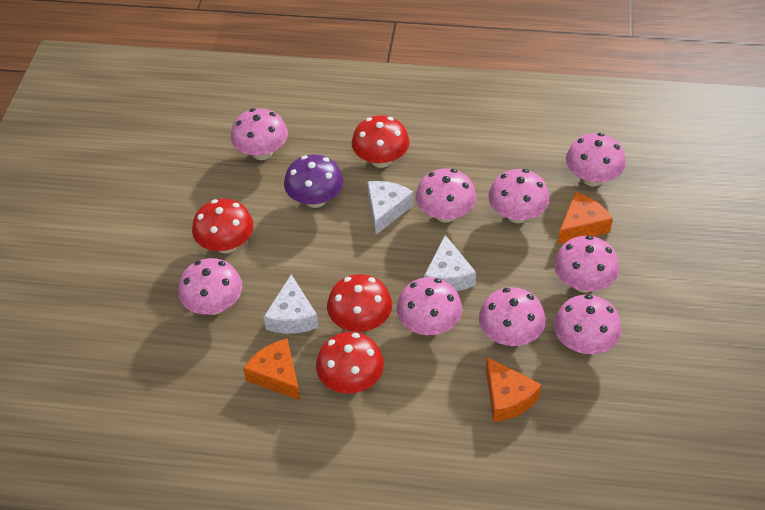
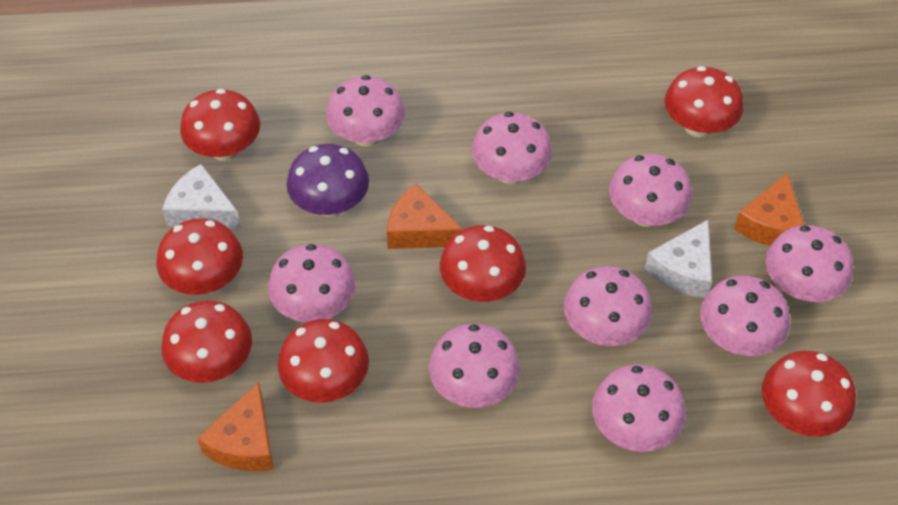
red mushroom: 4 -> 7
white cheese: 3 -> 2

